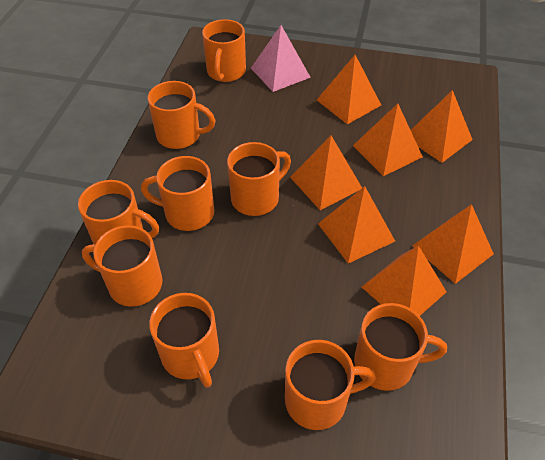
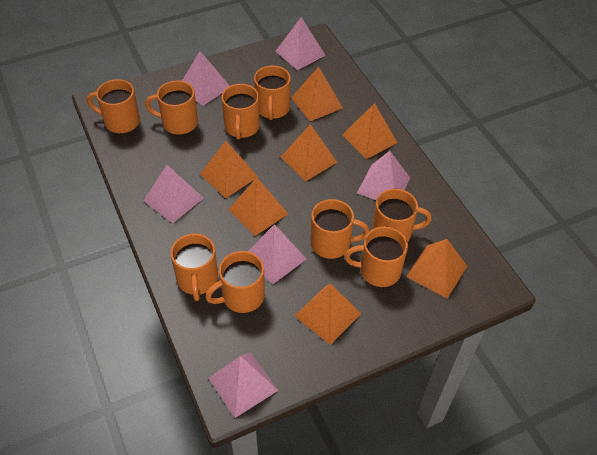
pink pyramid: 1 -> 6

